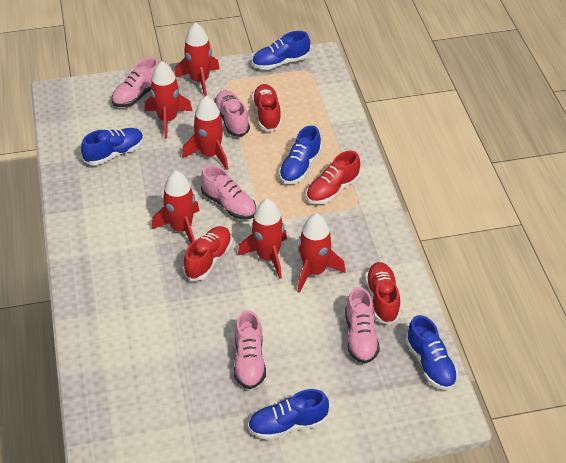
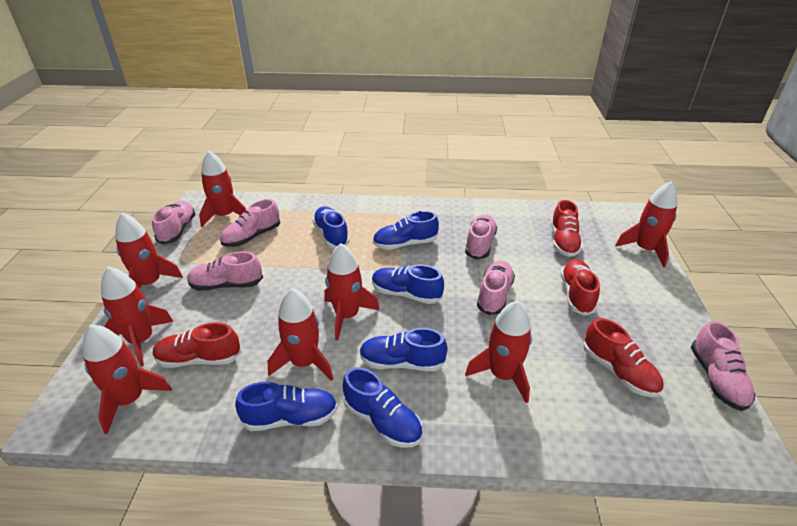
blue shoe: 5 -> 6
pink shoe: 5 -> 6
red rocket: 6 -> 8

